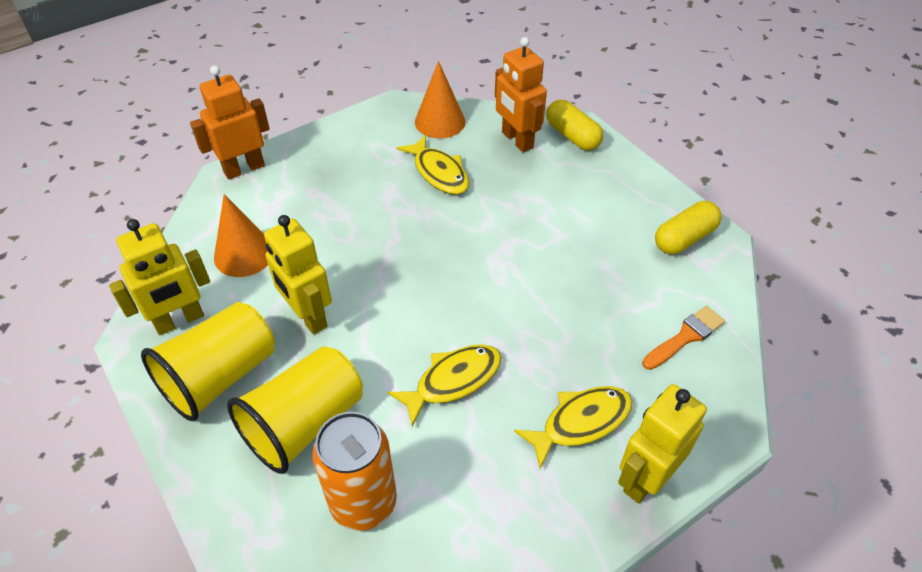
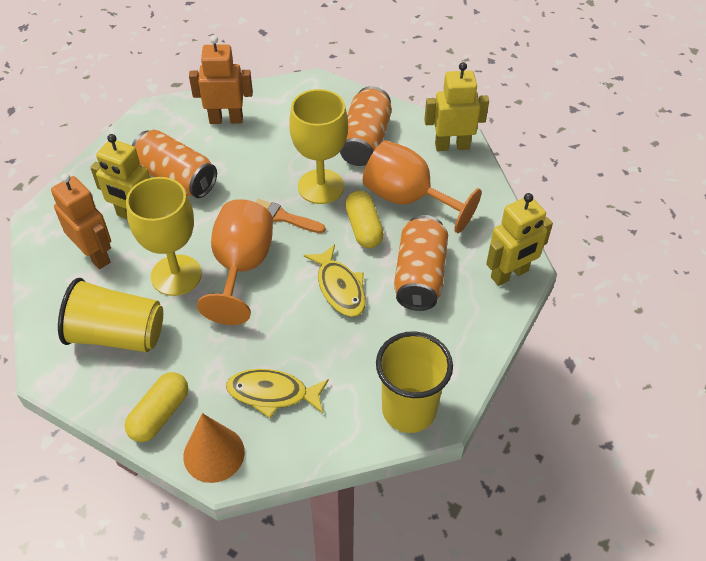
orange can: 1 -> 3
orange cone: 2 -> 1
orange goblet: 0 -> 2
yellow fish: 3 -> 2
yellow goblet: 0 -> 2

